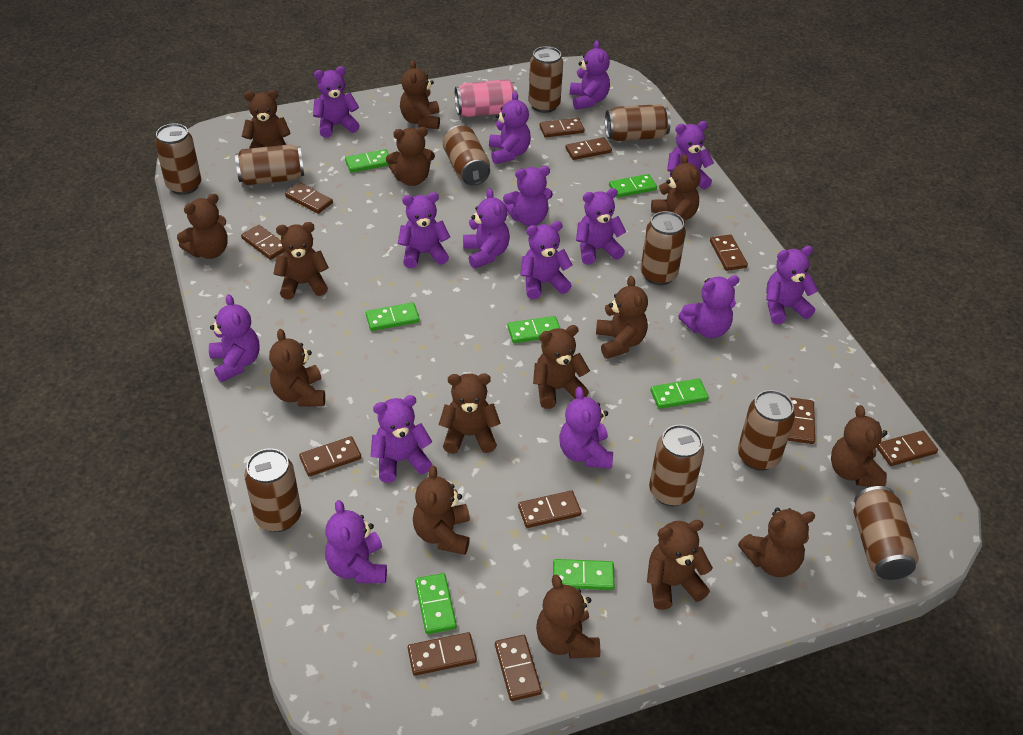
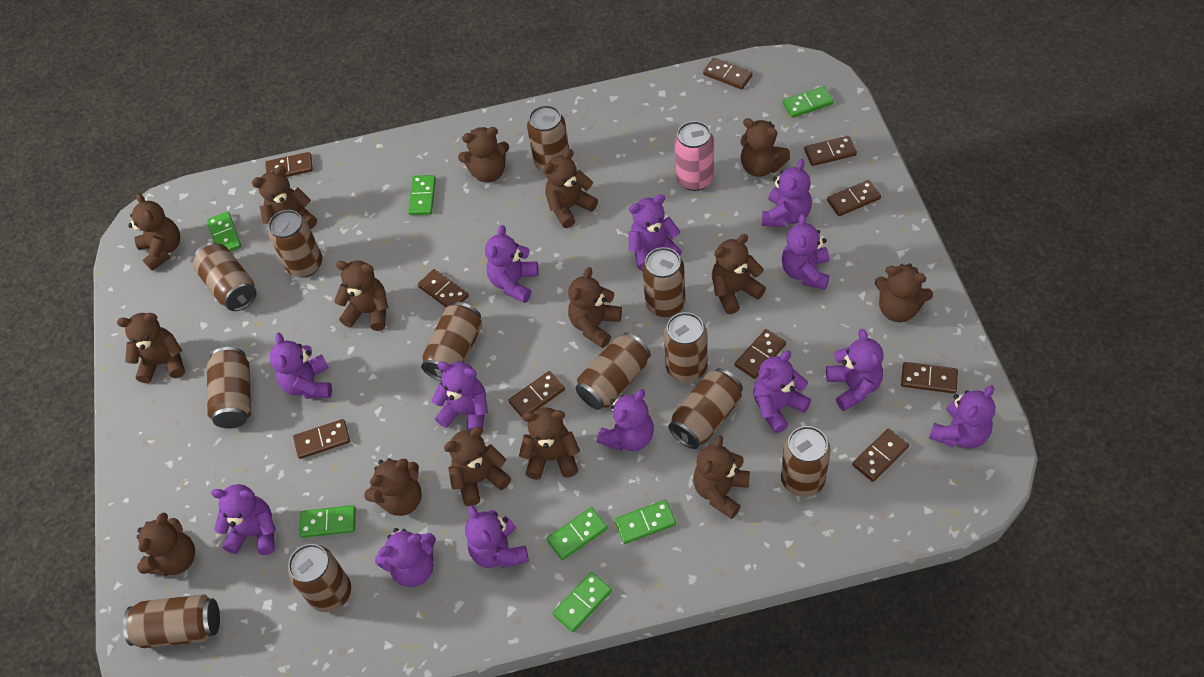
brown can: 10 -> 12
brown domino: 11 -> 10
purple teddy bear: 15 -> 13

